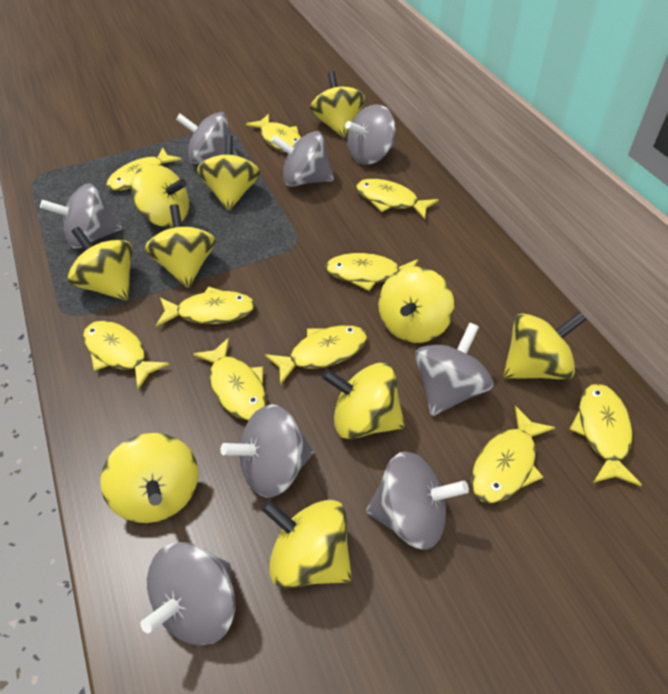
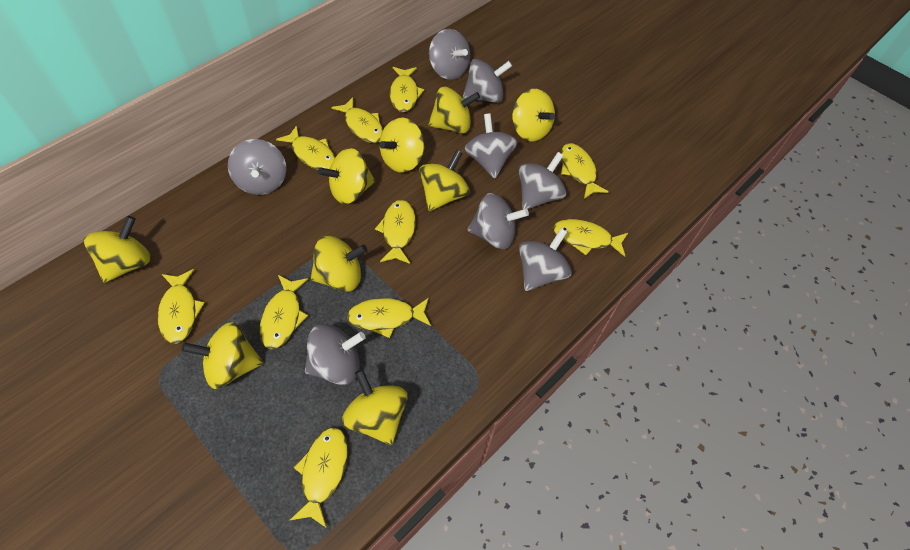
yellow spinning top: 10 -> 9

